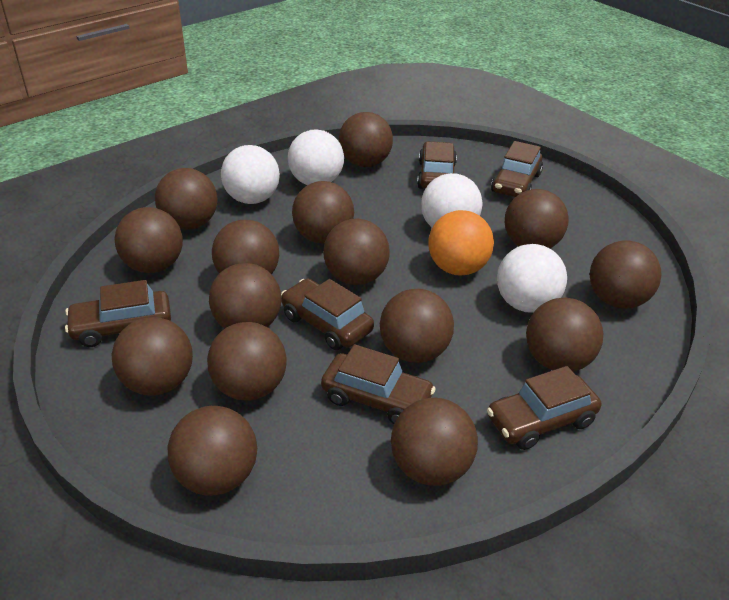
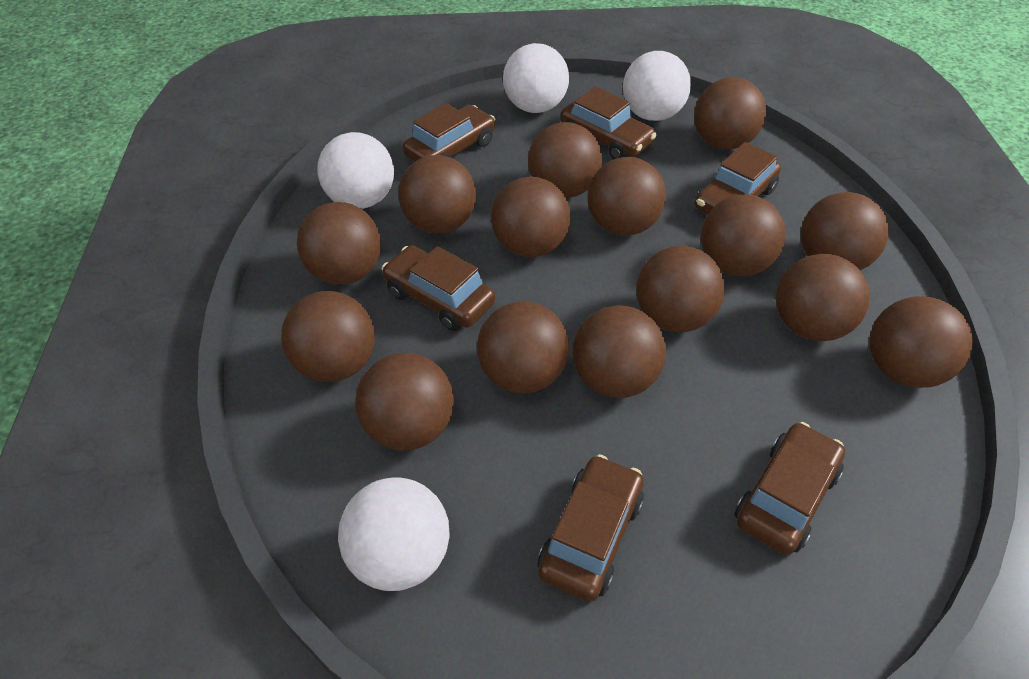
orange ball: 1 -> 0

